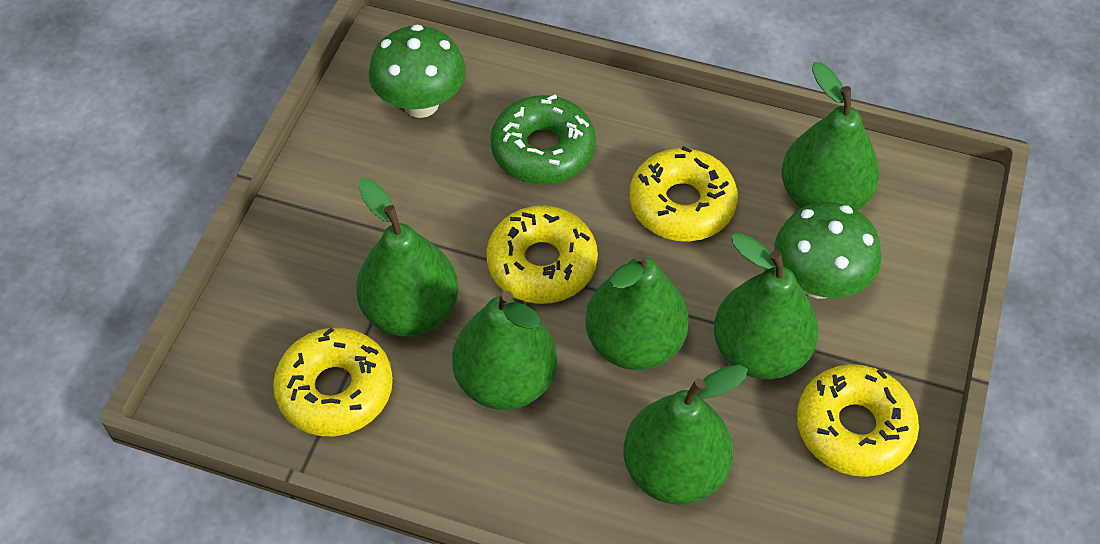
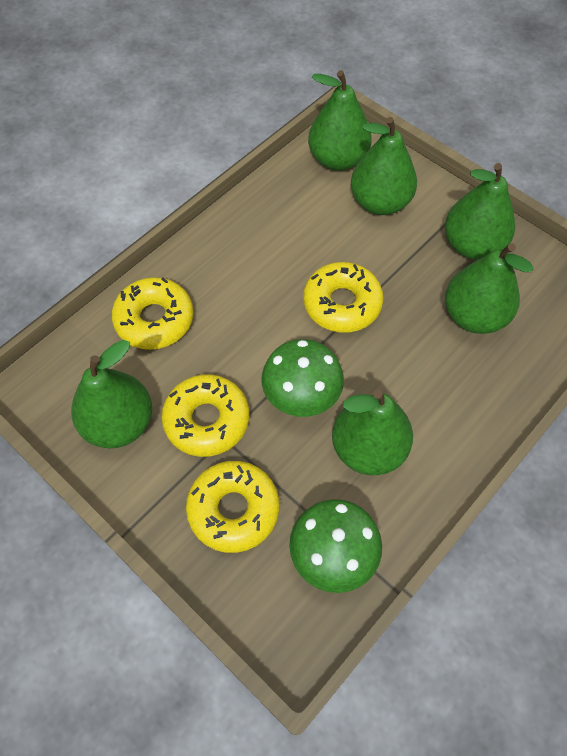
green donut: 1 -> 0

